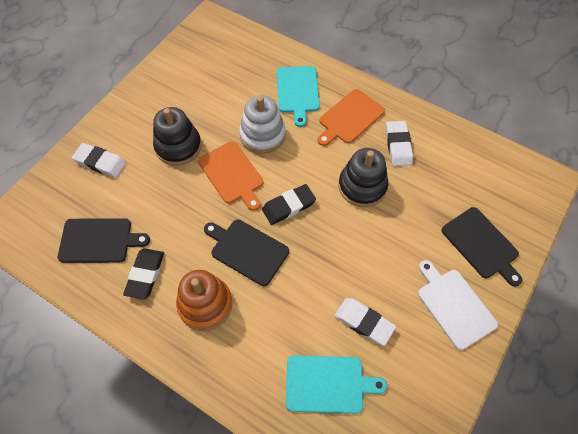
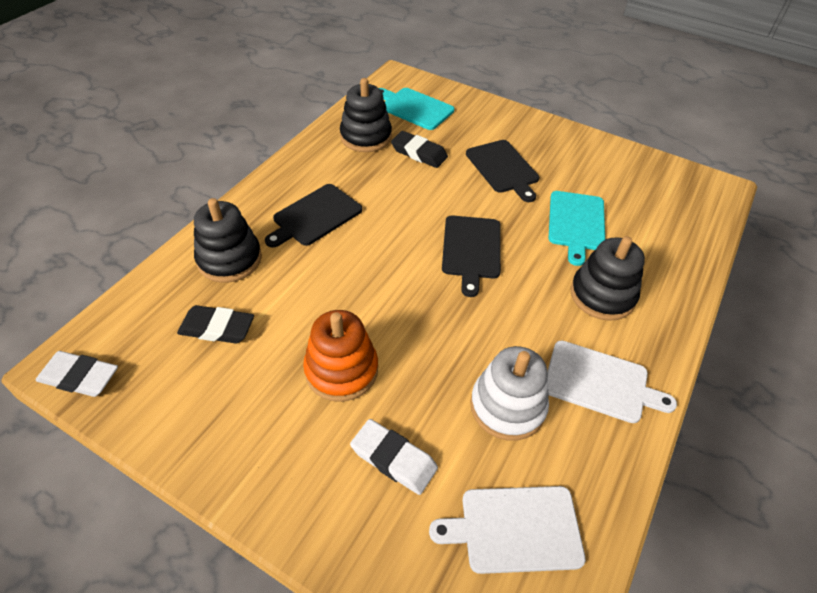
black stacking toy: 2 -> 3
orange cutting board: 2 -> 0
white cutting board: 1 -> 2
white eraser: 3 -> 2

